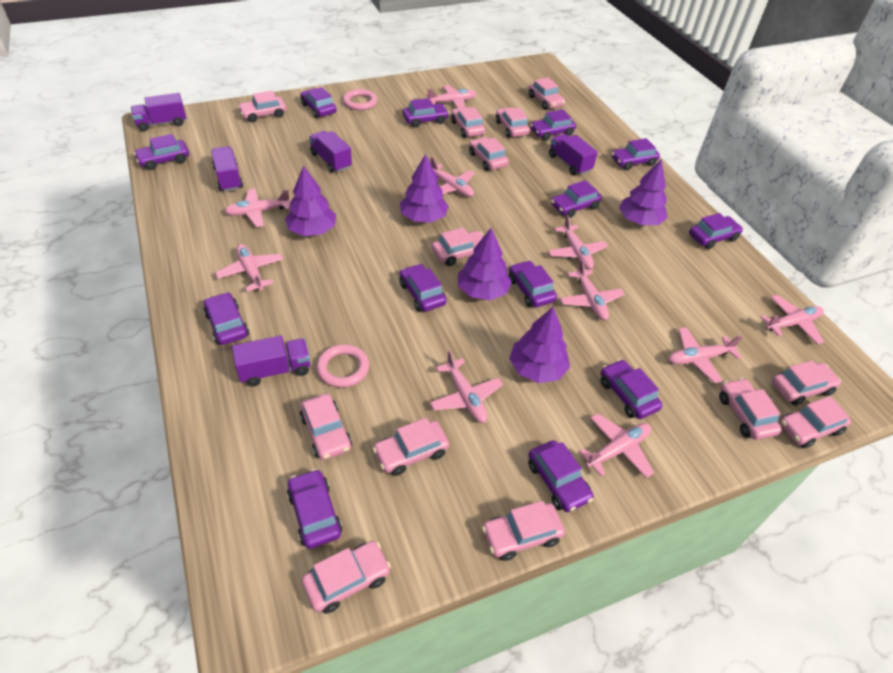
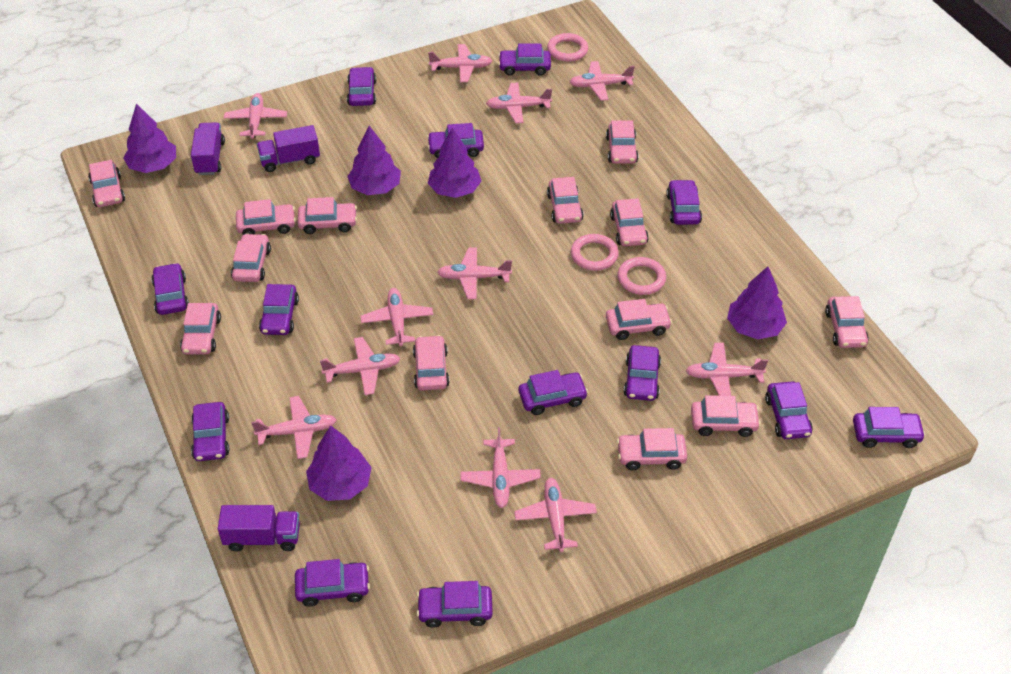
pink plane: 10 -> 11
pink ring: 2 -> 3
purple truck: 5 -> 3

